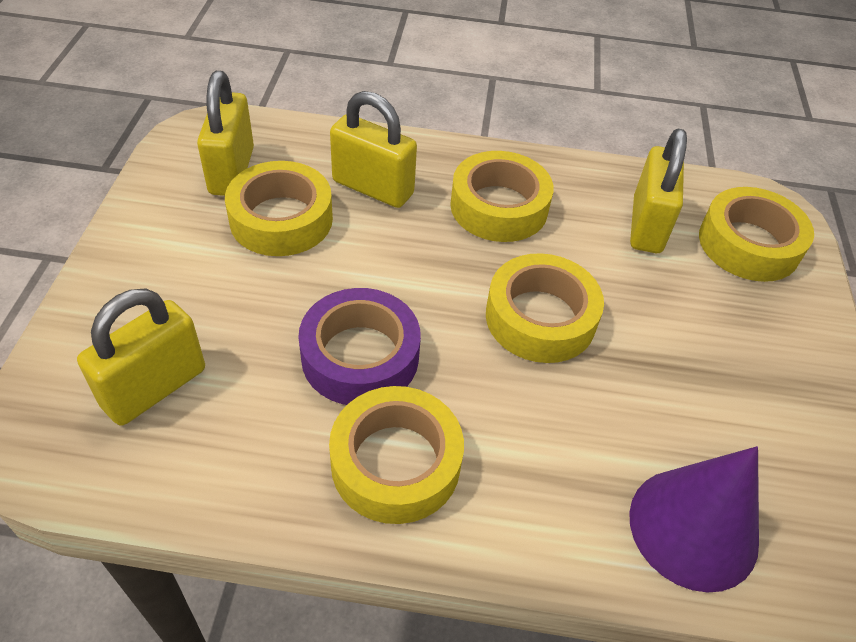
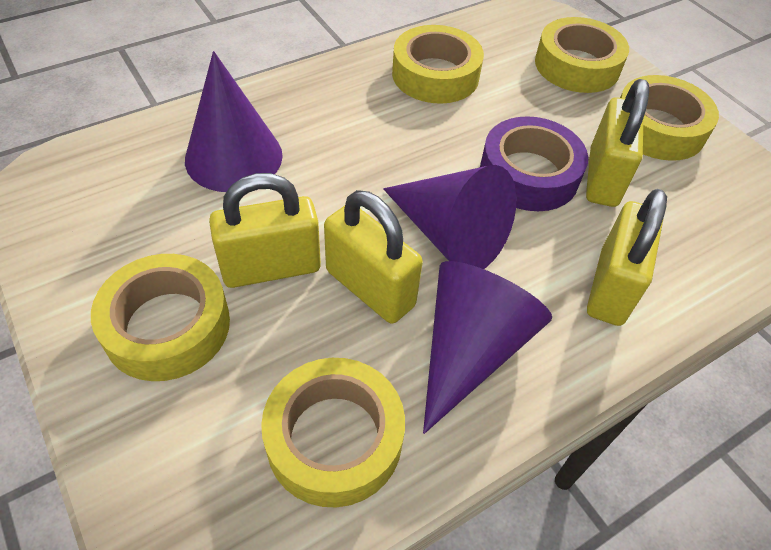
purple cone: 1 -> 3

